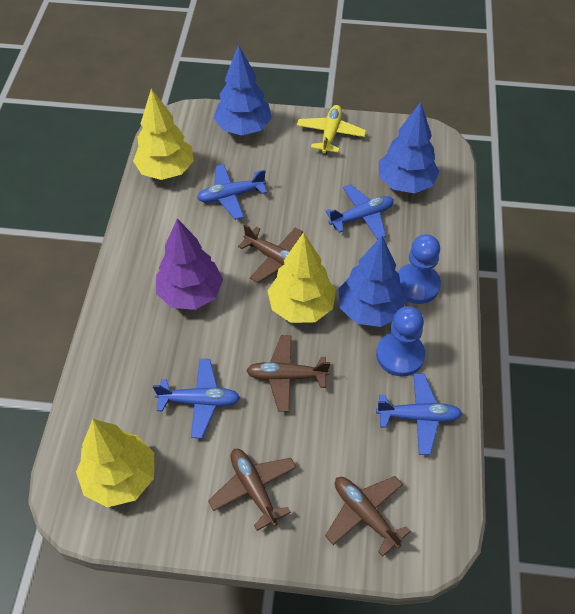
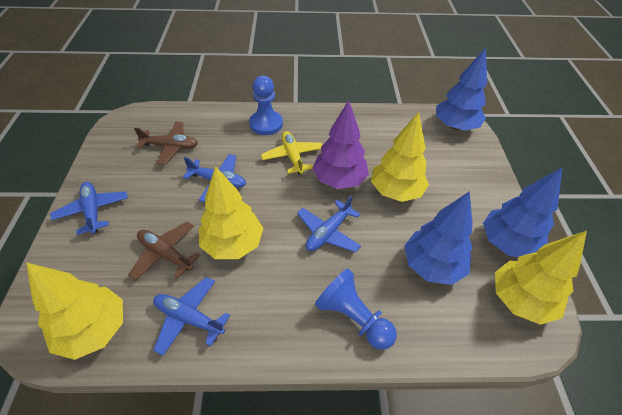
brown plane: 4 -> 2
yellow tree: 3 -> 4

